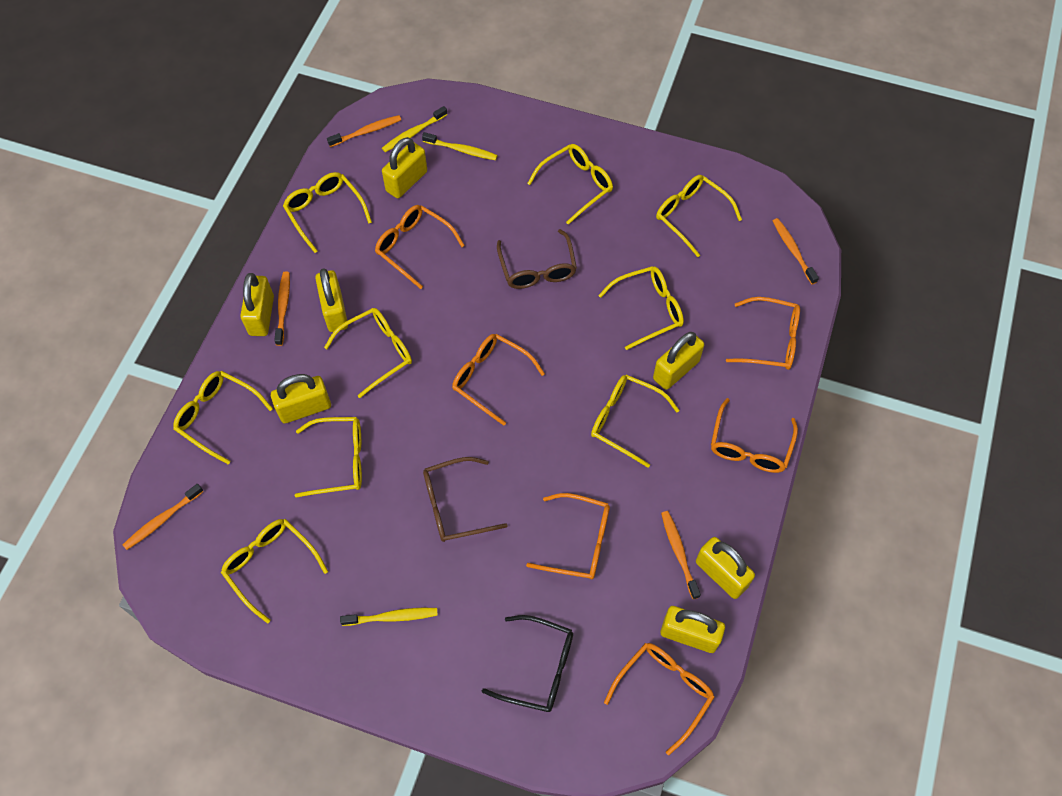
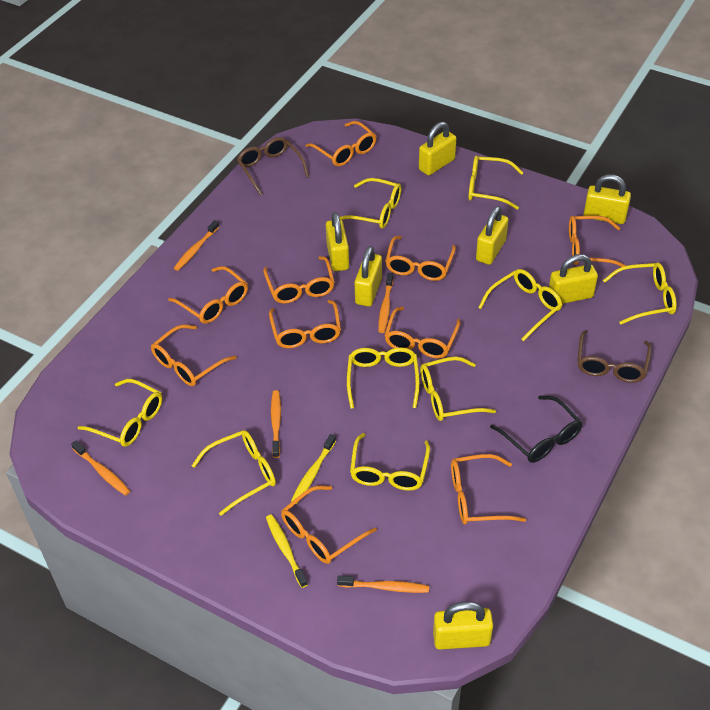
orange glasses: 6 -> 10
yellow toothbrush: 3 -> 2

